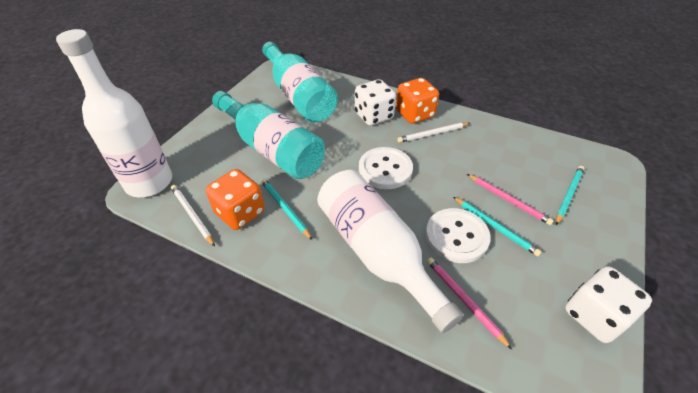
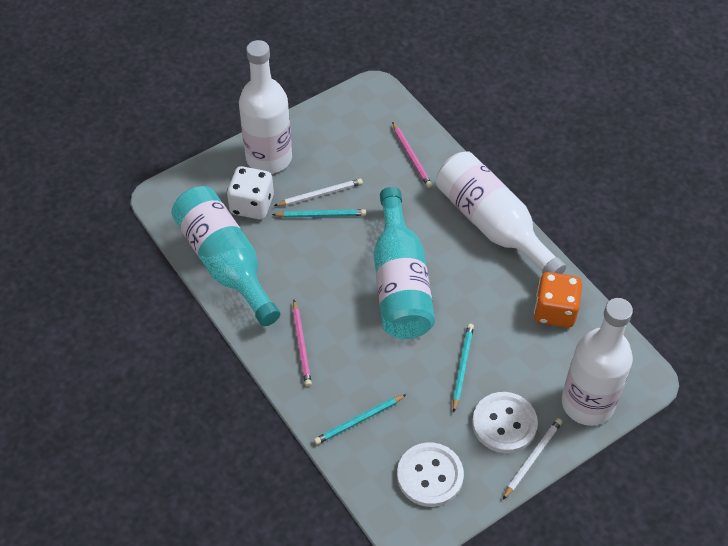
orange dice: 2 -> 1
white bottle: 2 -> 3
white dice: 2 -> 1

